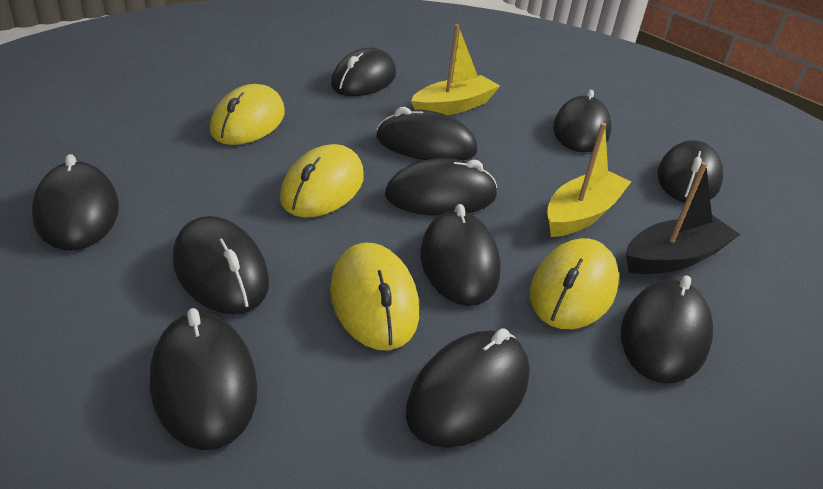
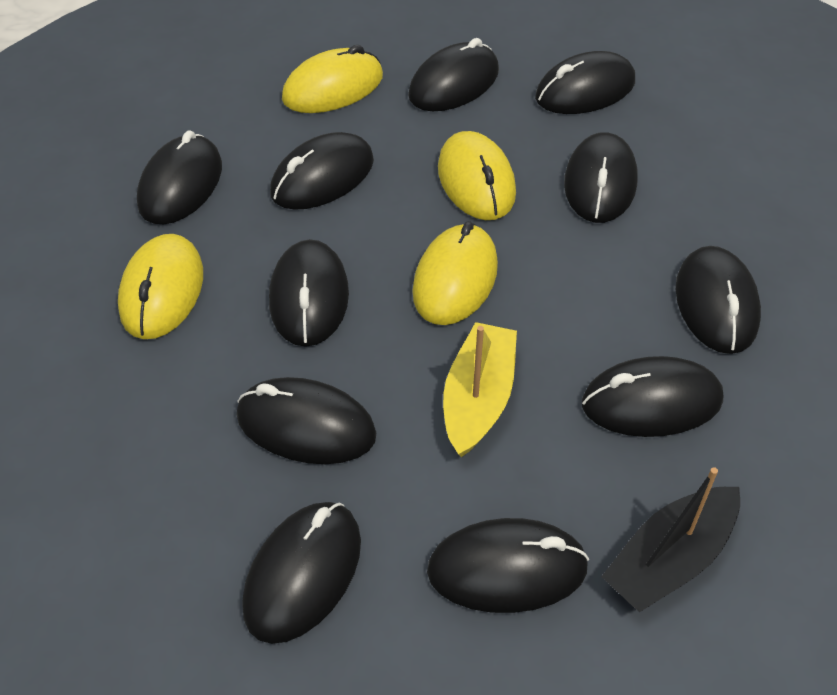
yellow boat: 2 -> 1

